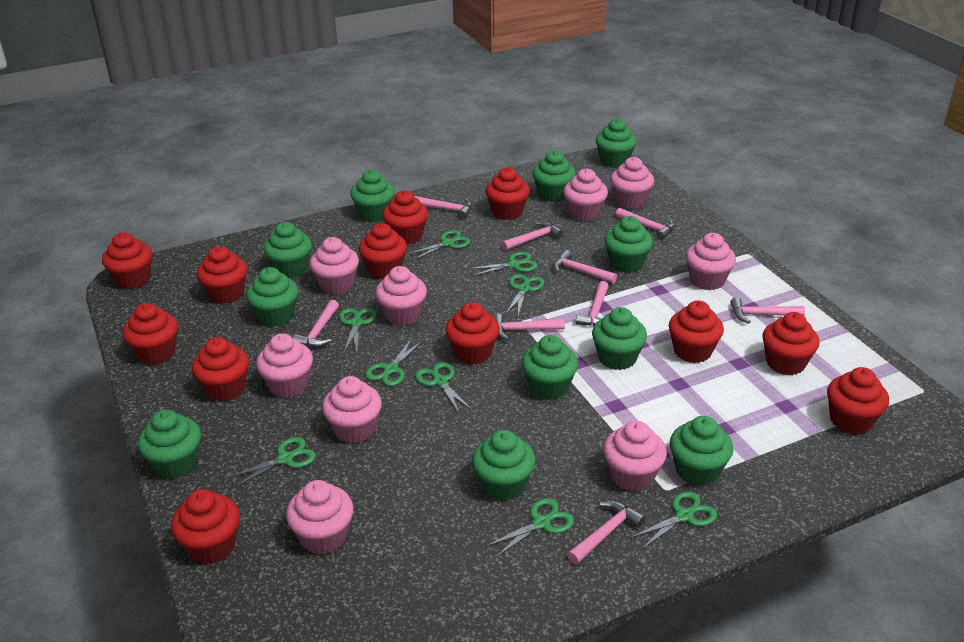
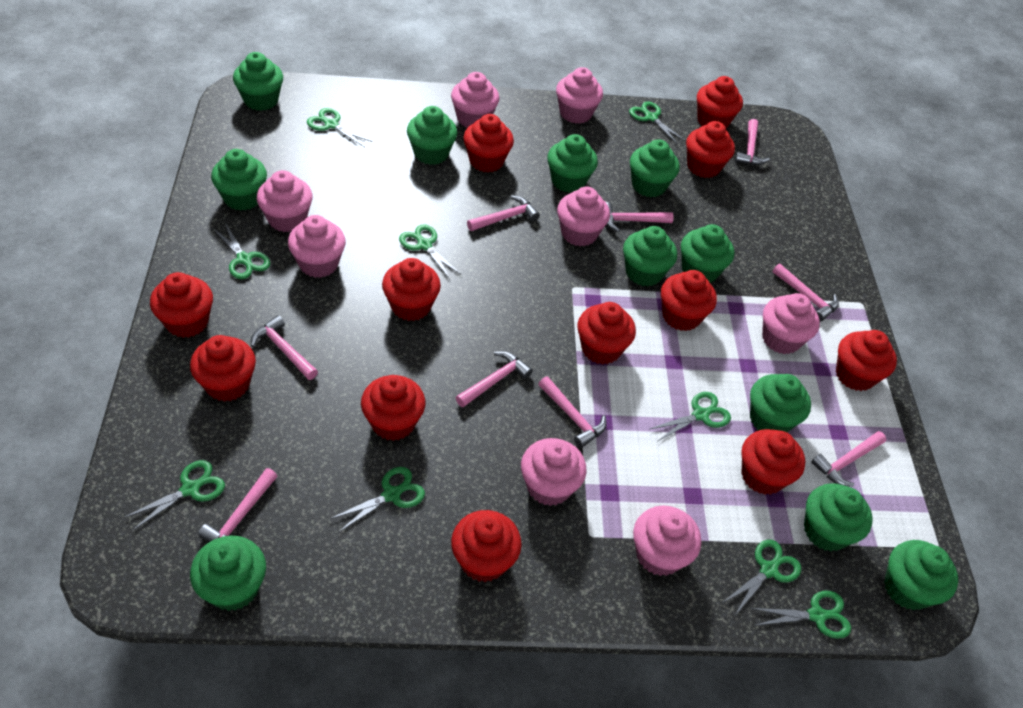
pink cupcake: 9 -> 8

